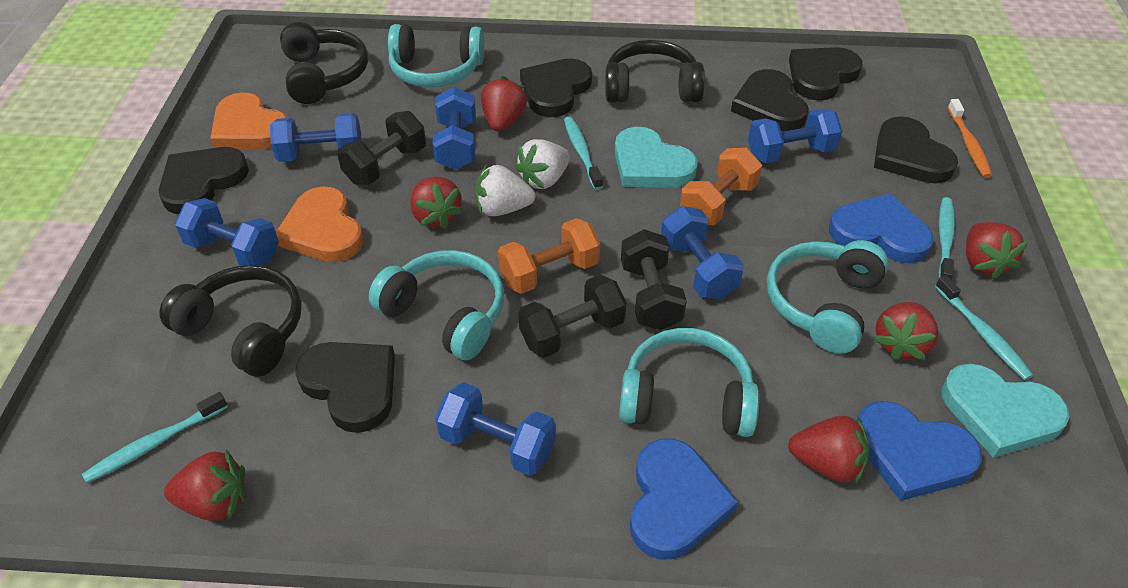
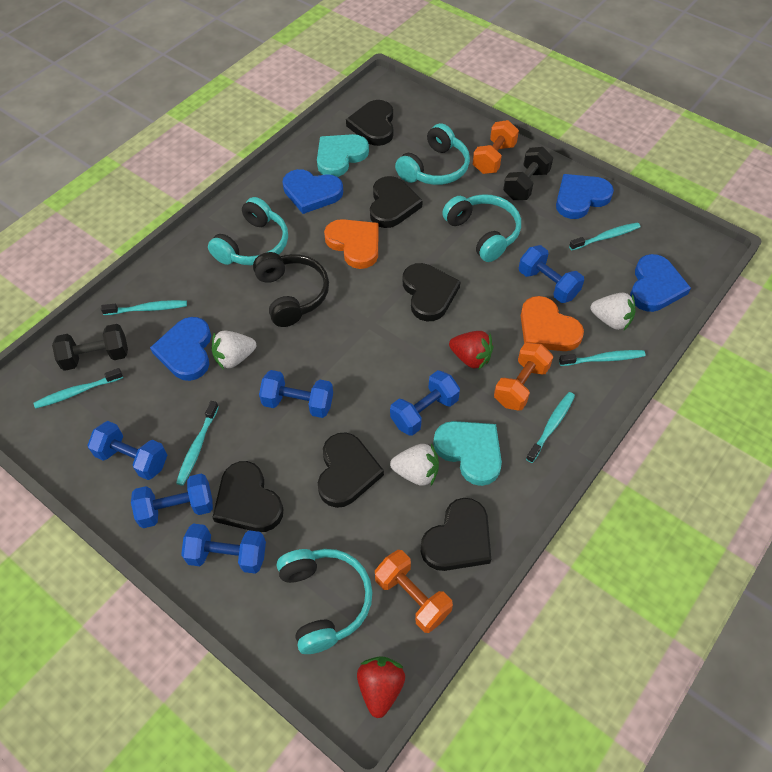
black dumbbell: 3 -> 2
black headphones: 3 -> 1
blue heart: 3 -> 4
orange dumbbell: 2 -> 3
orange toothbrush: 1 -> 0
red strawberry: 6 -> 2
turquoise toothbrush: 4 -> 6
white strawberry: 2 -> 3

